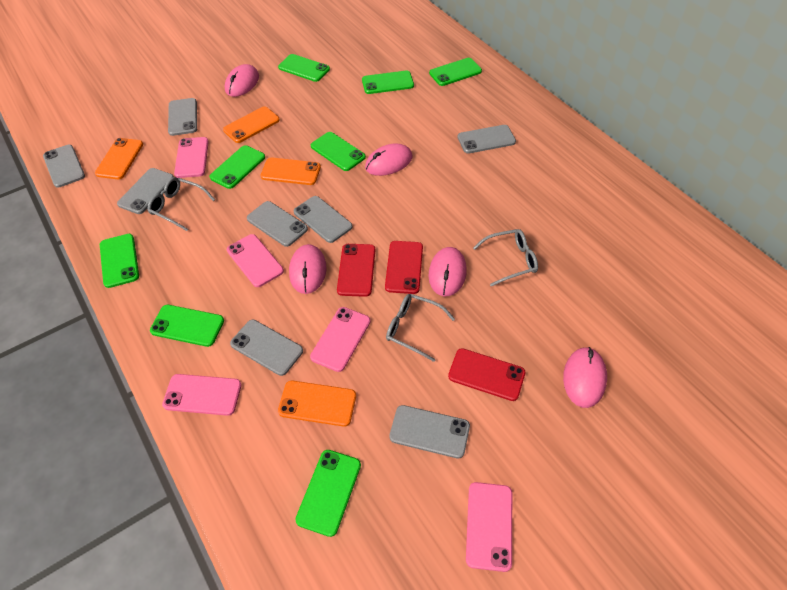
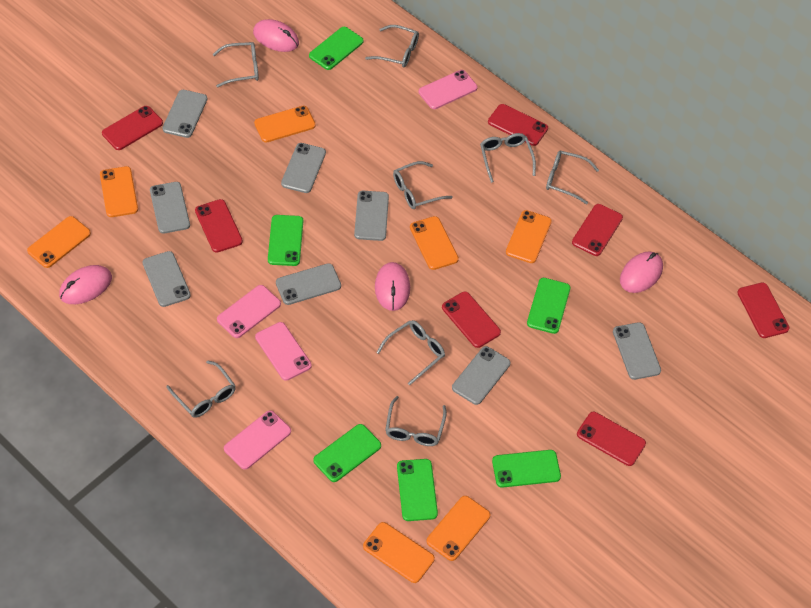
green phone: 8 -> 6
grey glasses: 3 -> 8
orange phone: 4 -> 7
pink mouse: 5 -> 4
pink phone: 5 -> 4
red phone: 3 -> 7

